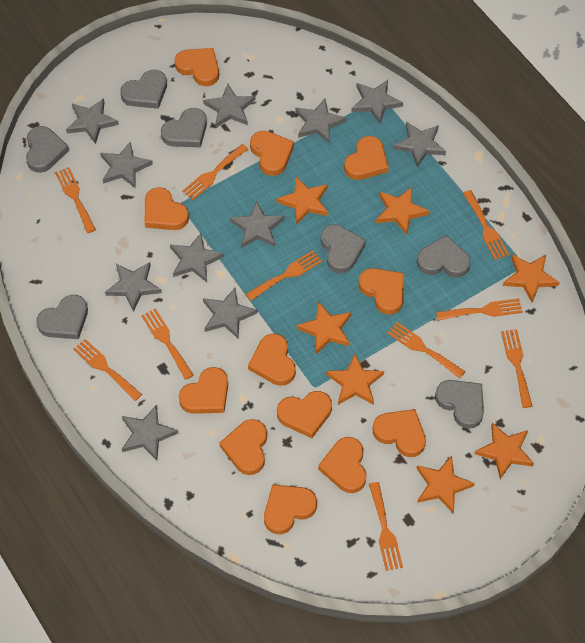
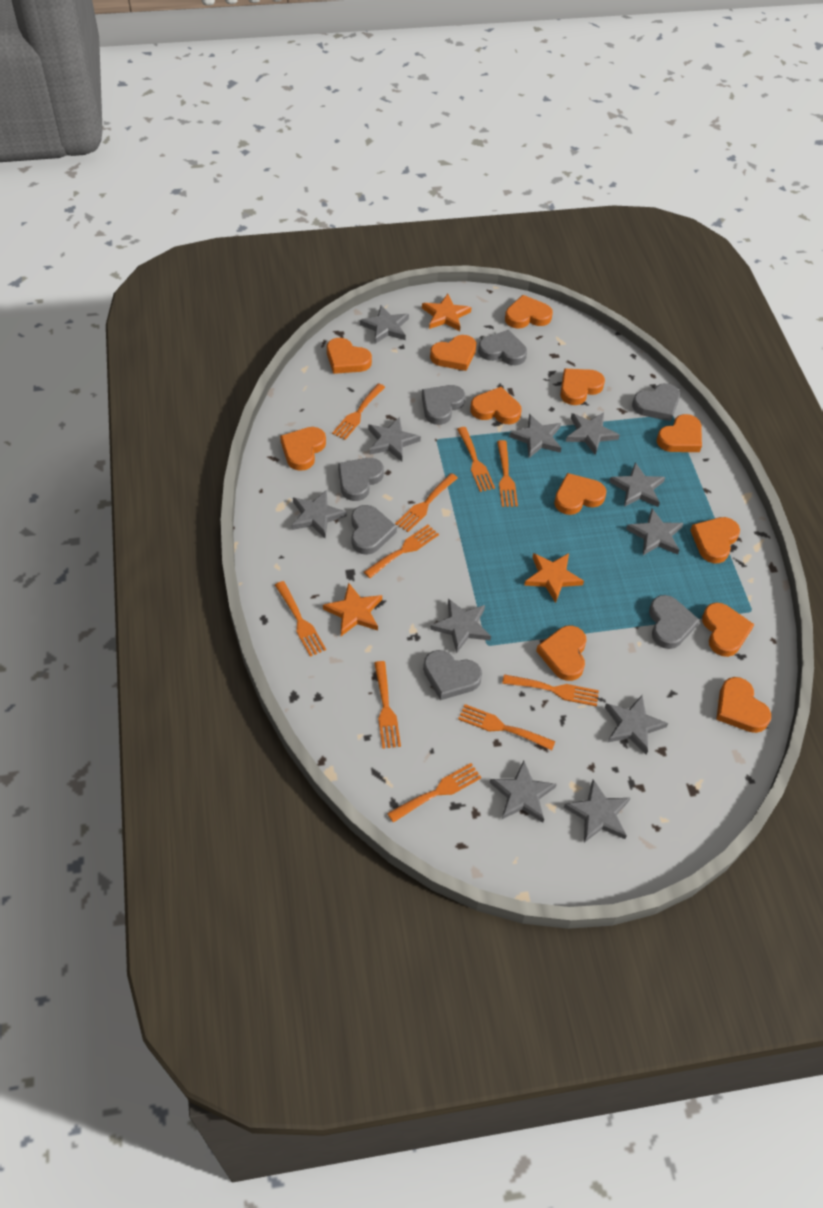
orange star: 7 -> 3

